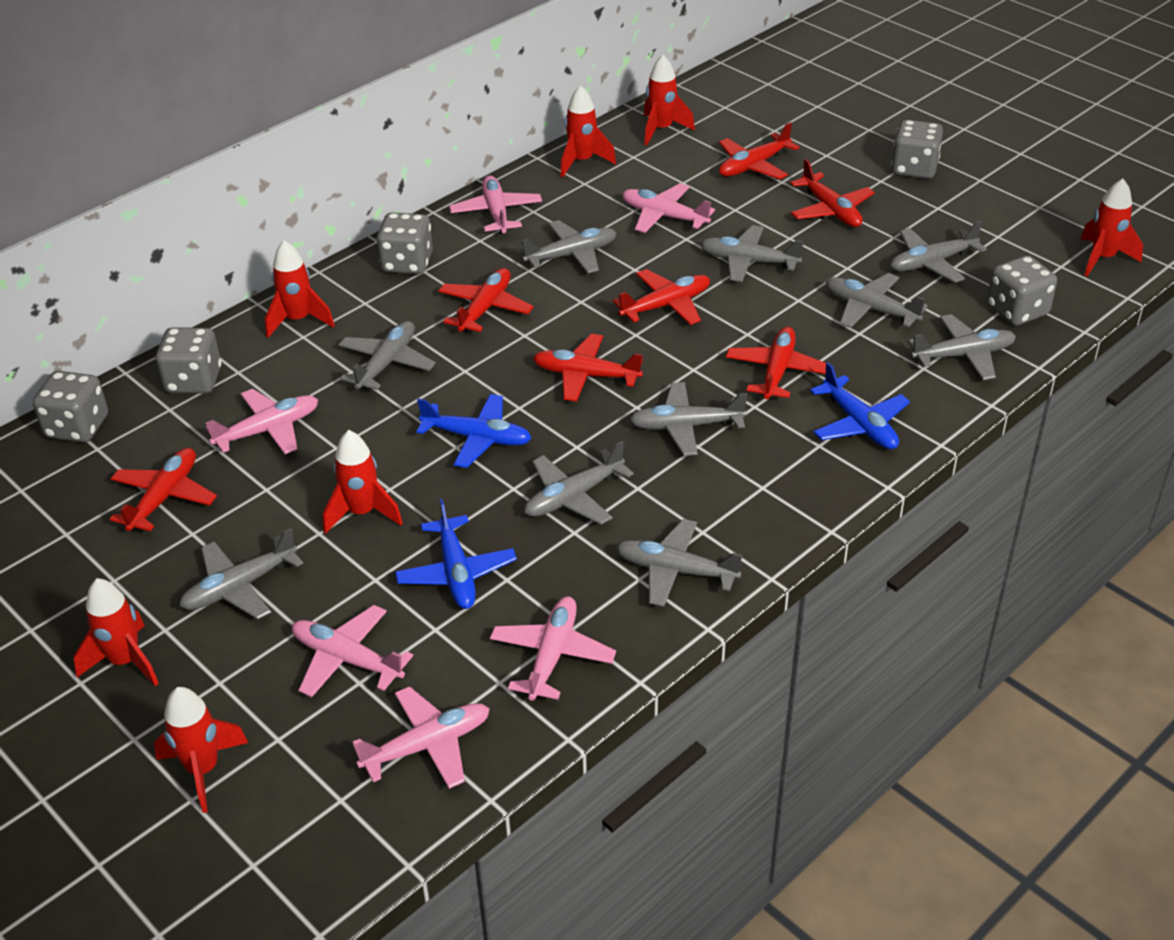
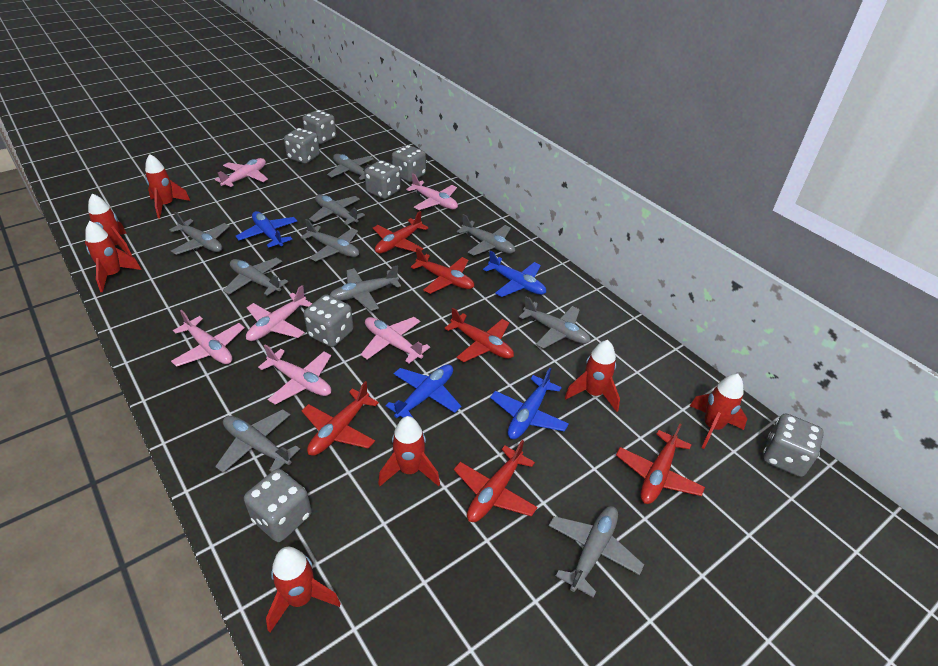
blue plane: 3 -> 4
grey dice: 5 -> 7
red plane: 7 -> 6

